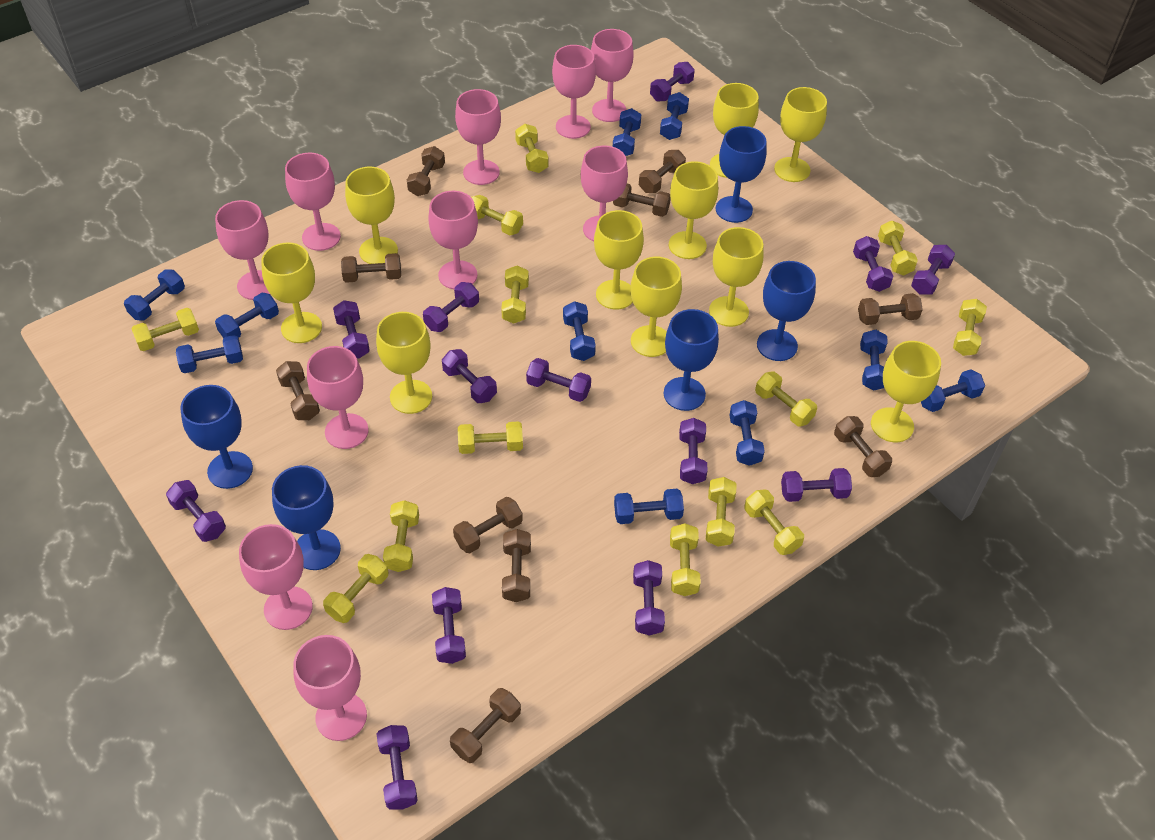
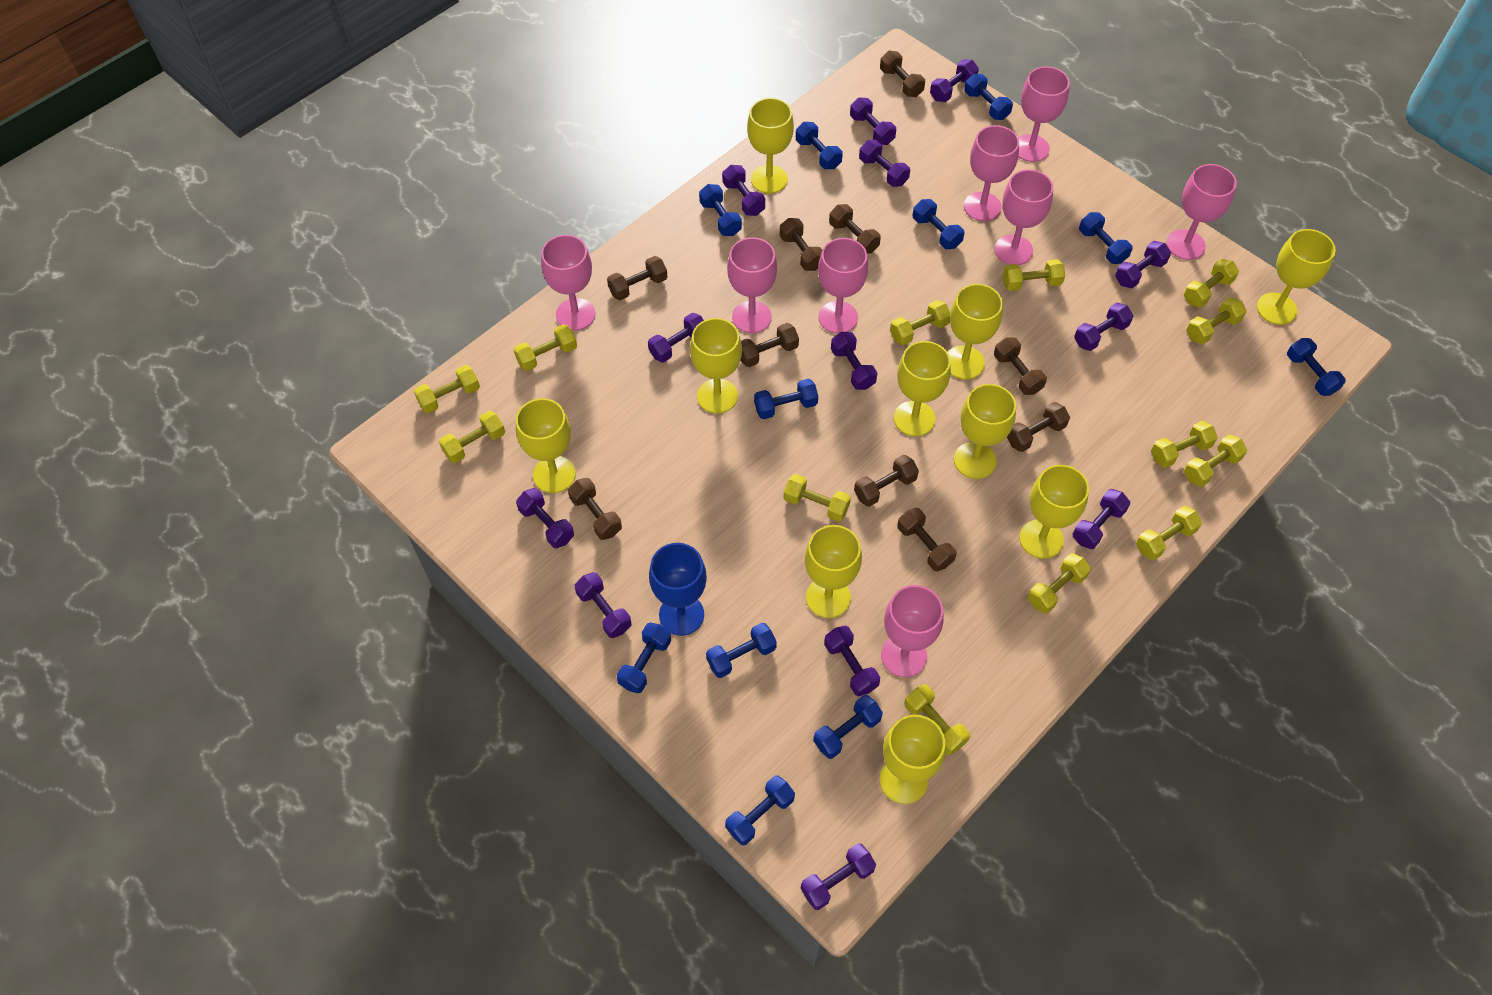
blue dumbbell: 10 -> 11
blue goblet: 5 -> 1
pink goblet: 10 -> 8

